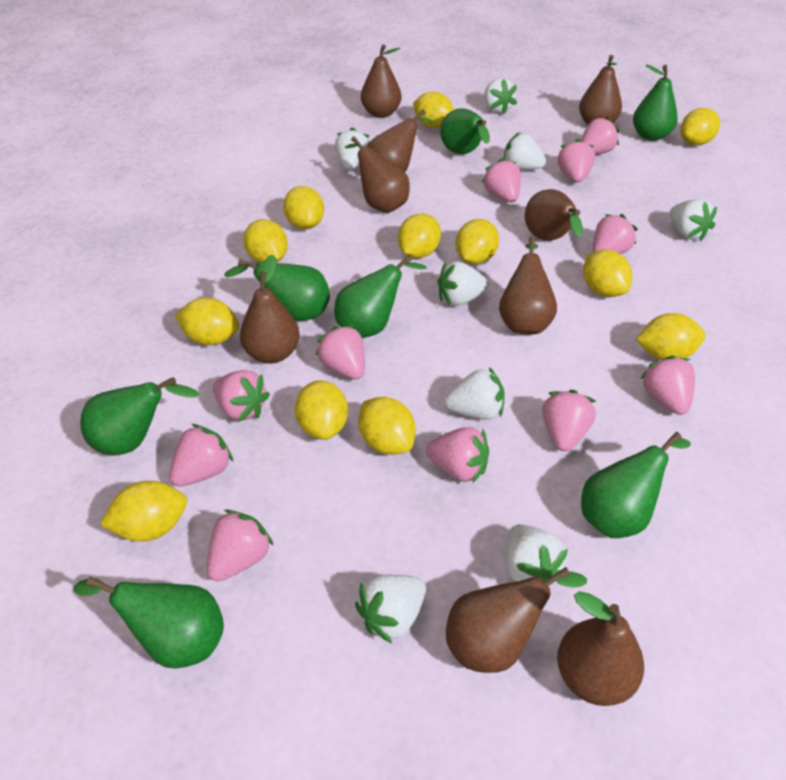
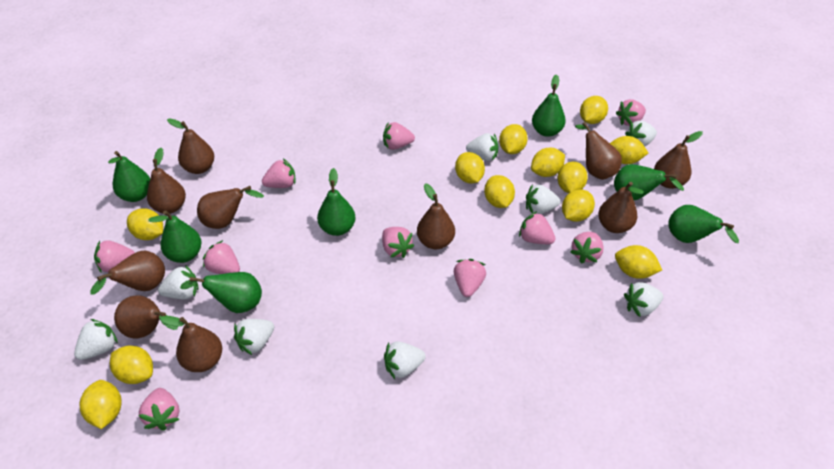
brown pear: 9 -> 10
pink strawberry: 11 -> 10

